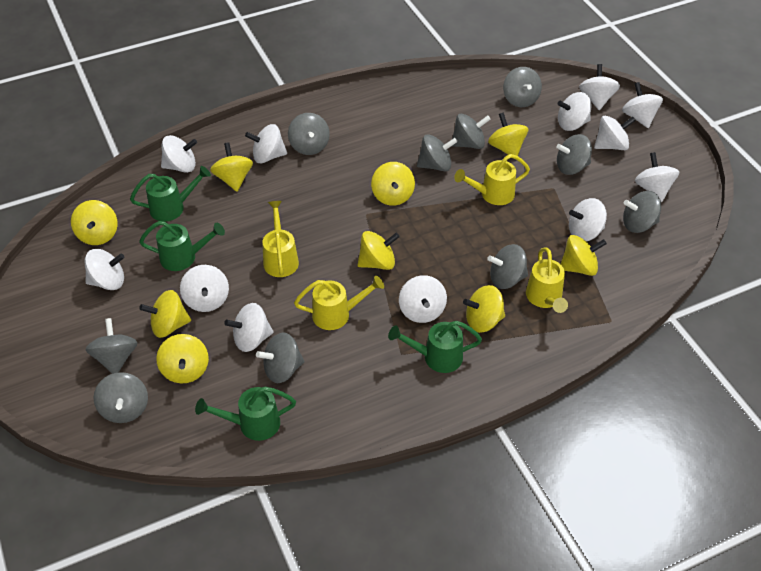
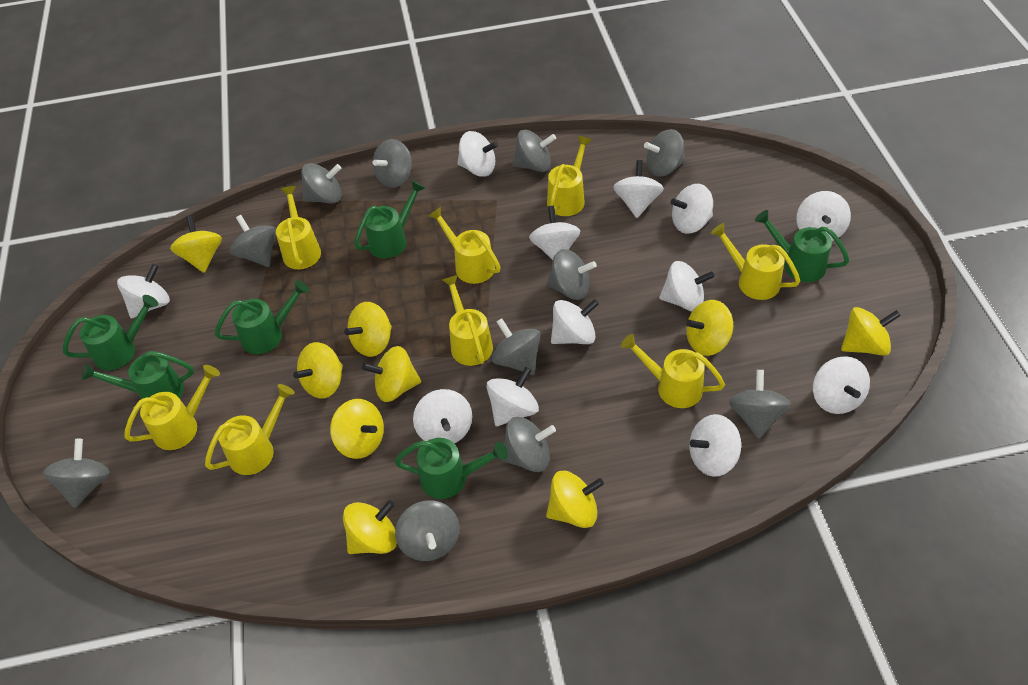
green watering can: 4 -> 6
grey spinning top: 10 -> 11
yellow watering can: 4 -> 8

